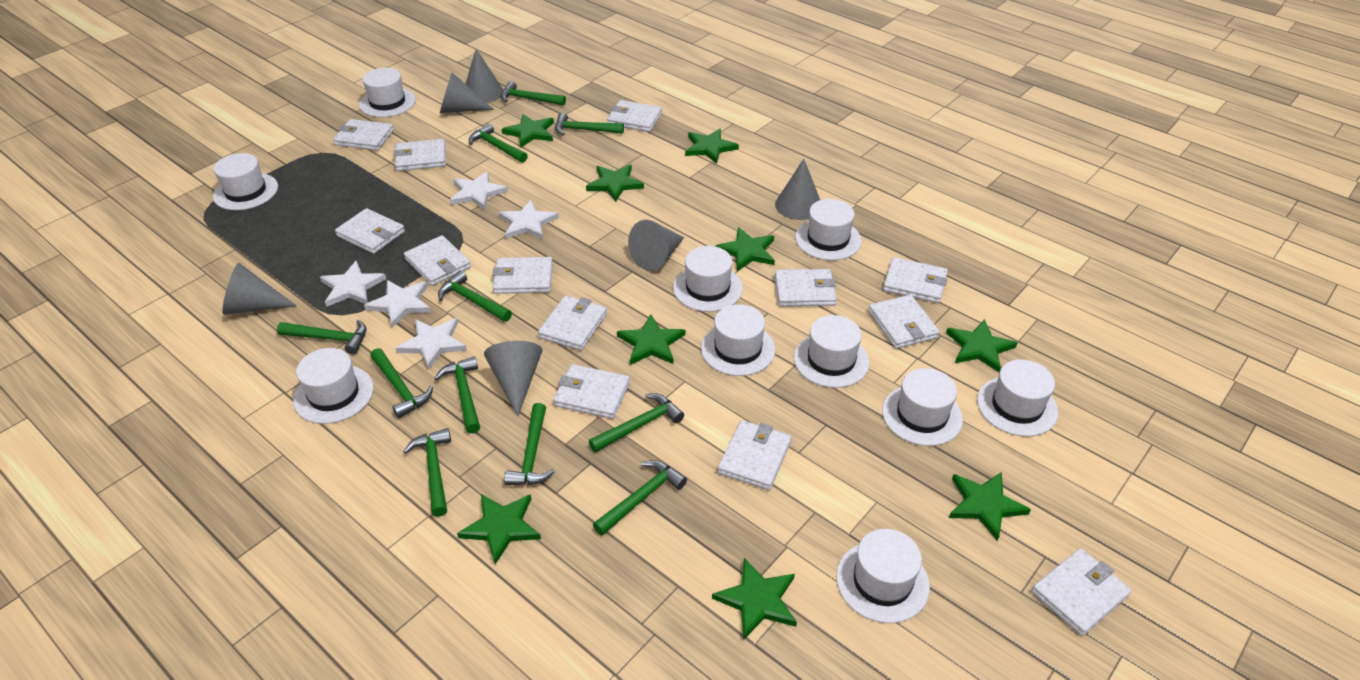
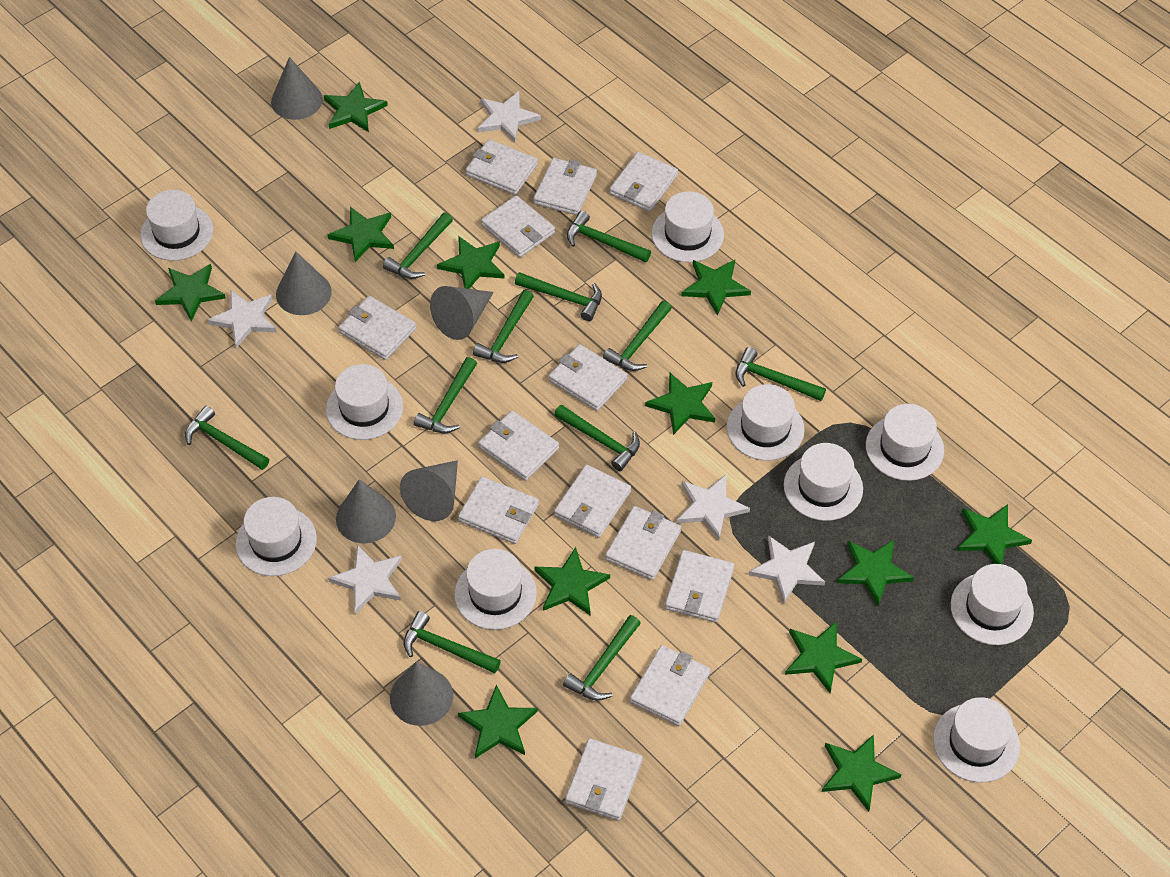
green star: 9 -> 12

